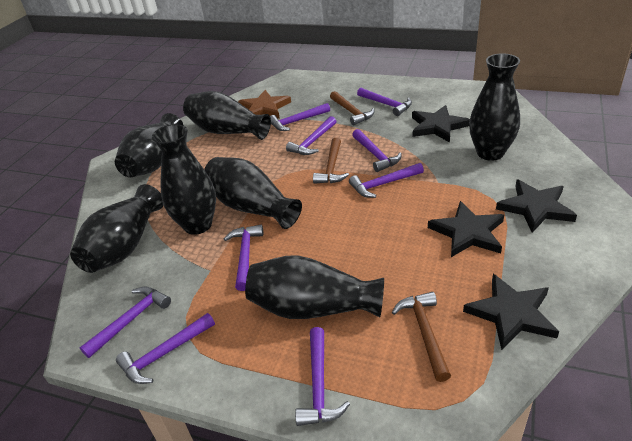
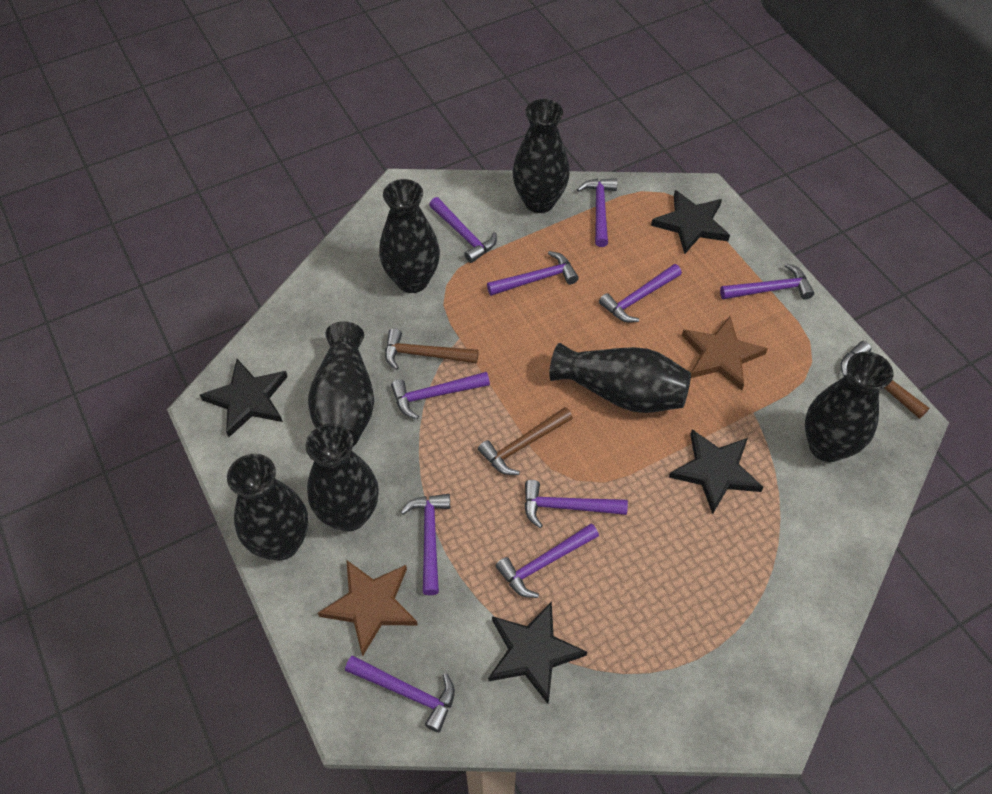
brown star: 1 -> 2
purple hammer: 9 -> 10

